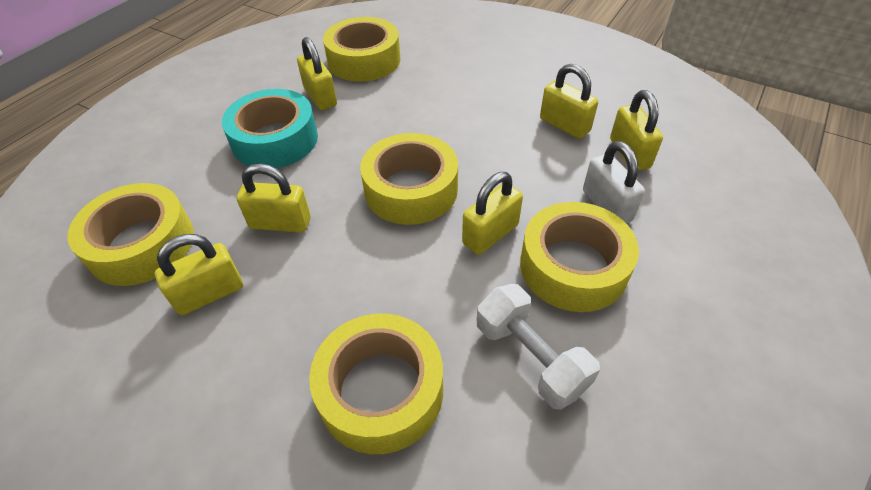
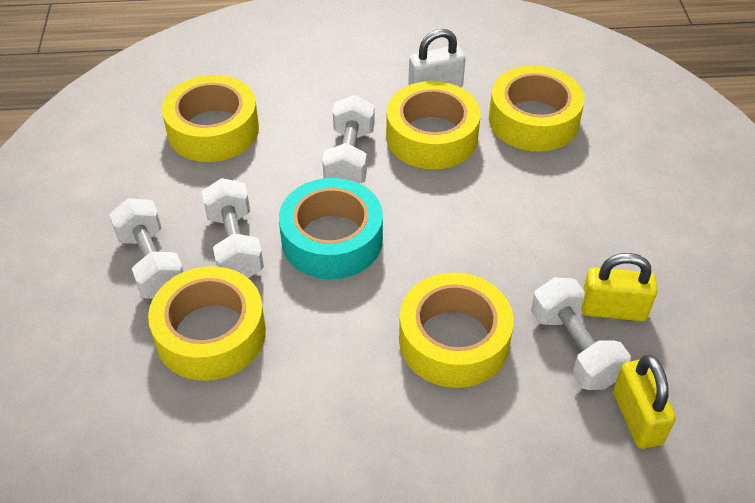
white dumbbell: 1 -> 4
yellow padlock: 6 -> 2

